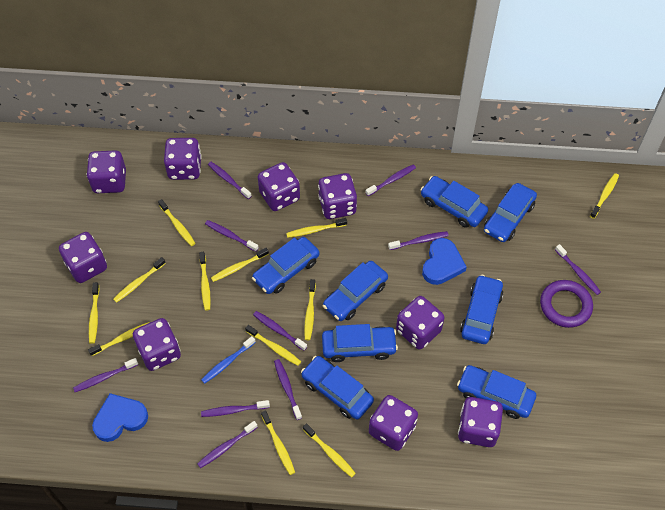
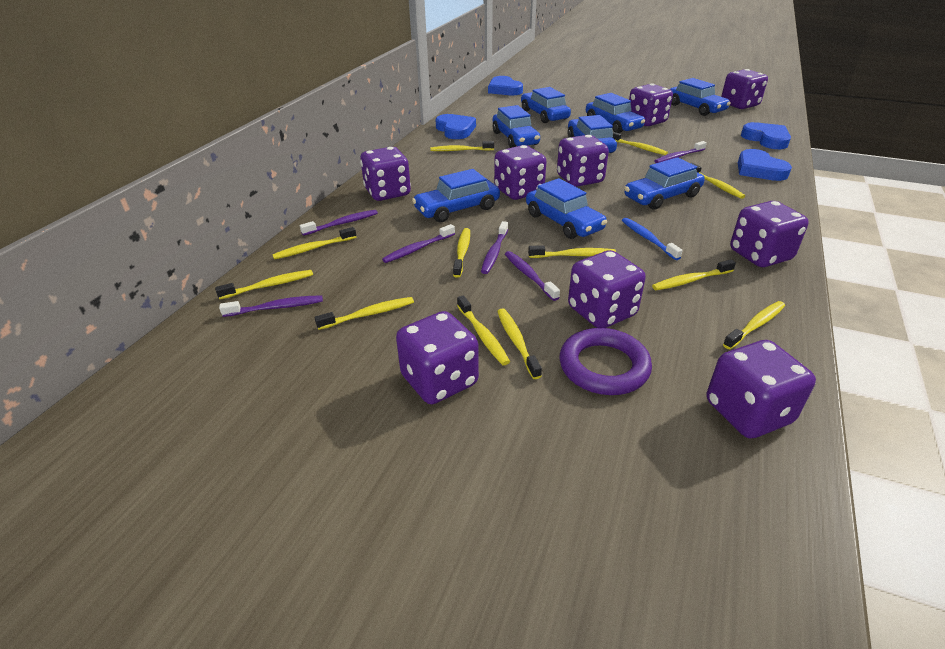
blue heart: 2 -> 4
purple toothbrush: 10 -> 6

